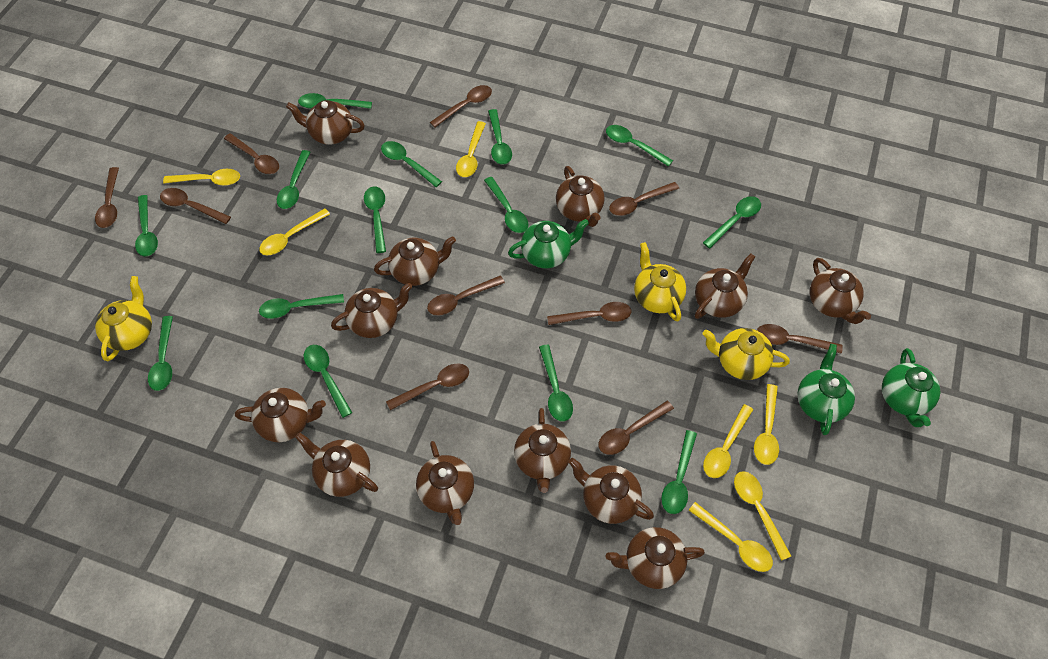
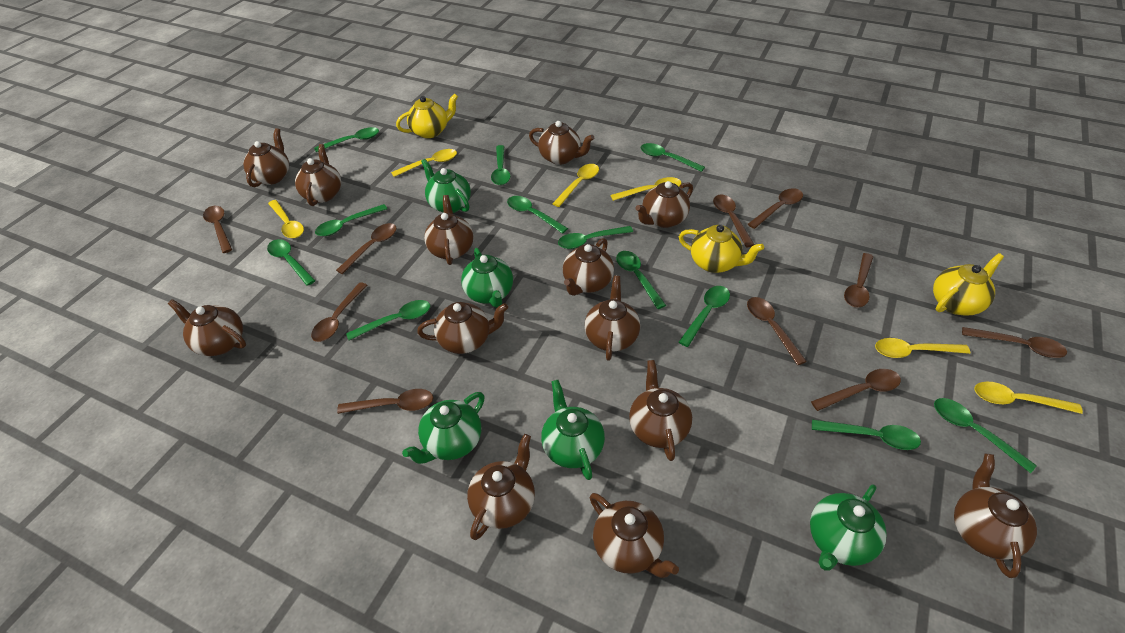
brown teapot: 12 -> 13
green spoon: 14 -> 12
green teapot: 3 -> 5
yellow spoon: 7 -> 6

